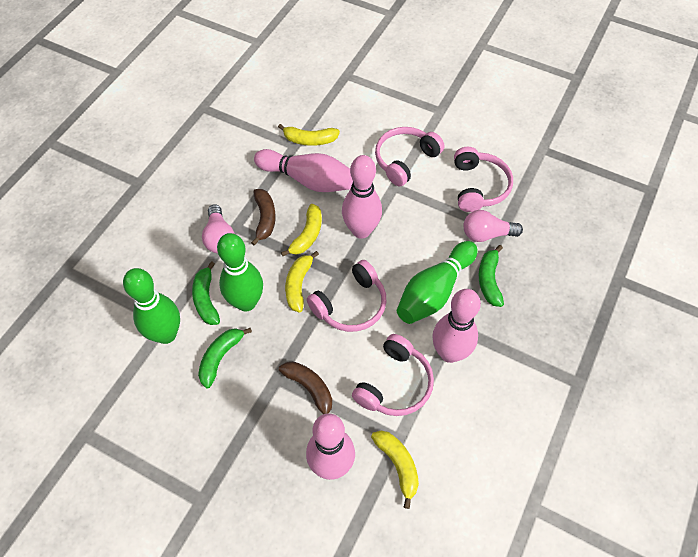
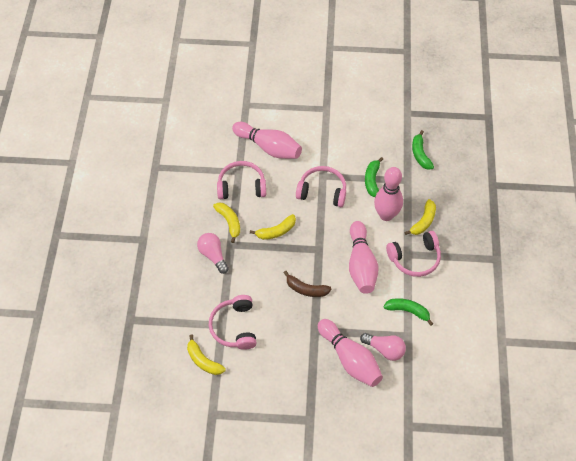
brown banana: 2 -> 1
green bowling pin: 3 -> 0

